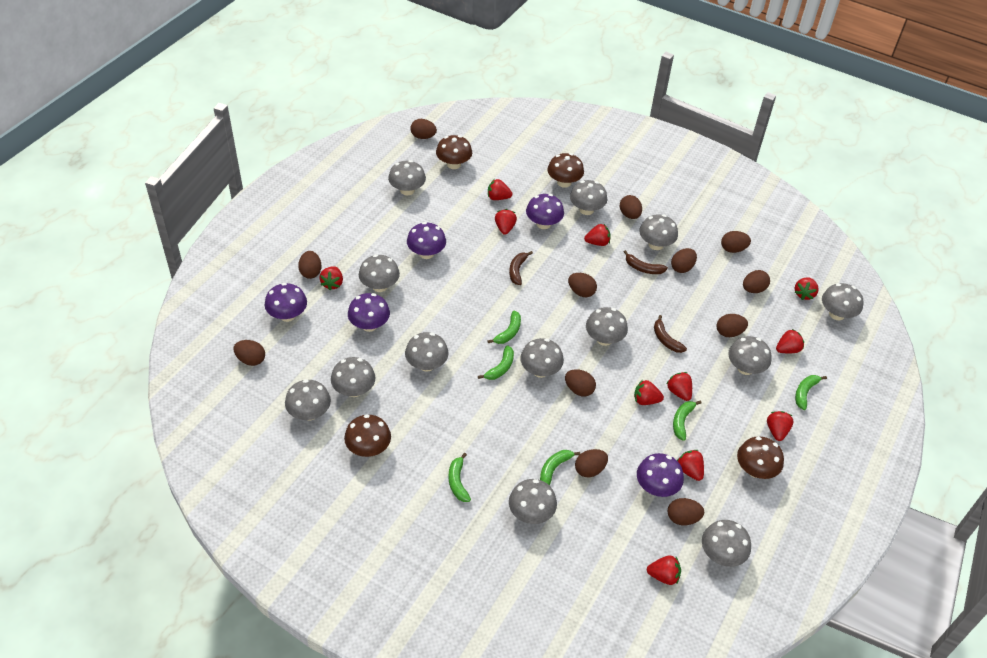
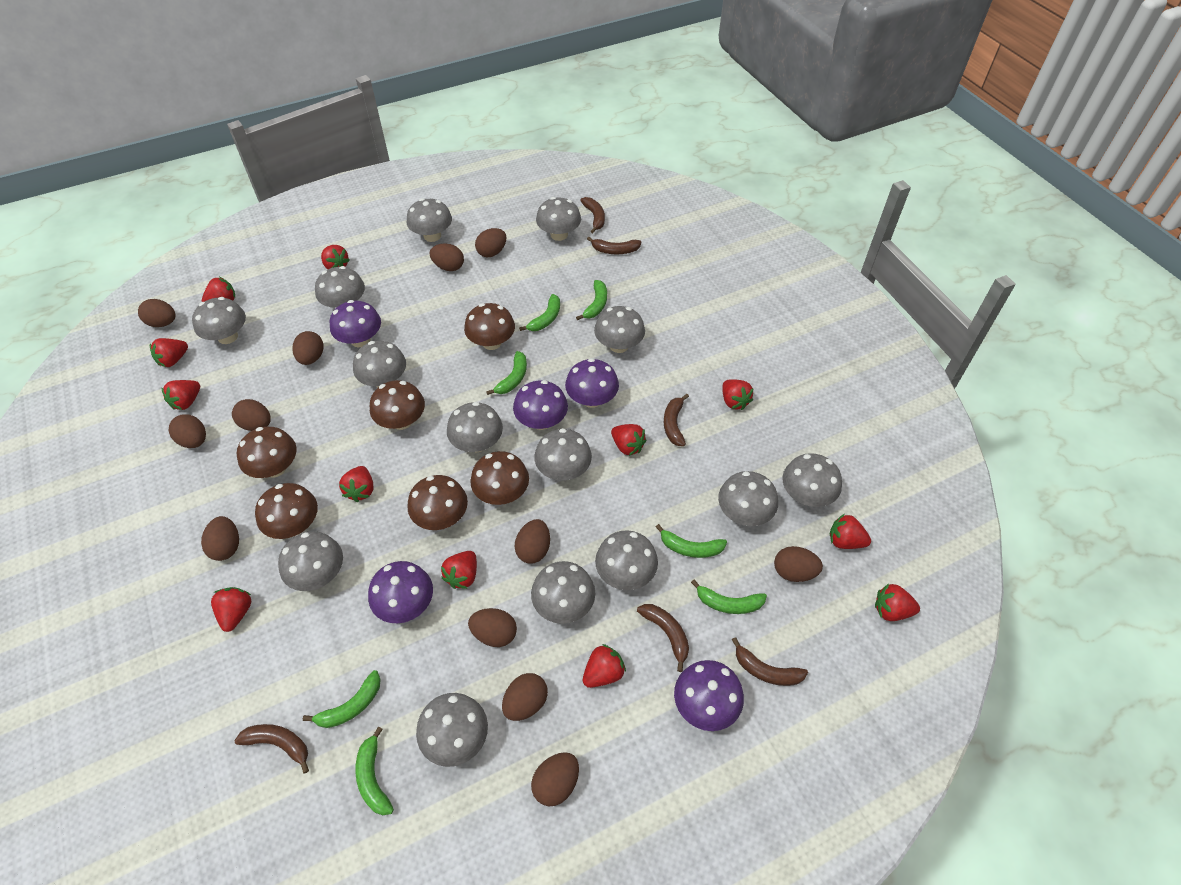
brown banana: 3 -> 6
brown mushroom: 4 -> 6
green banana: 6 -> 7
grey mushroom: 13 -> 14
red strawberry: 11 -> 12

